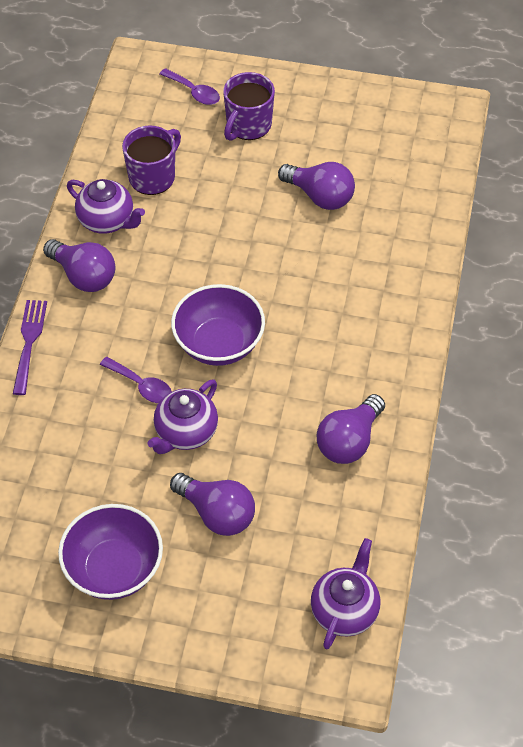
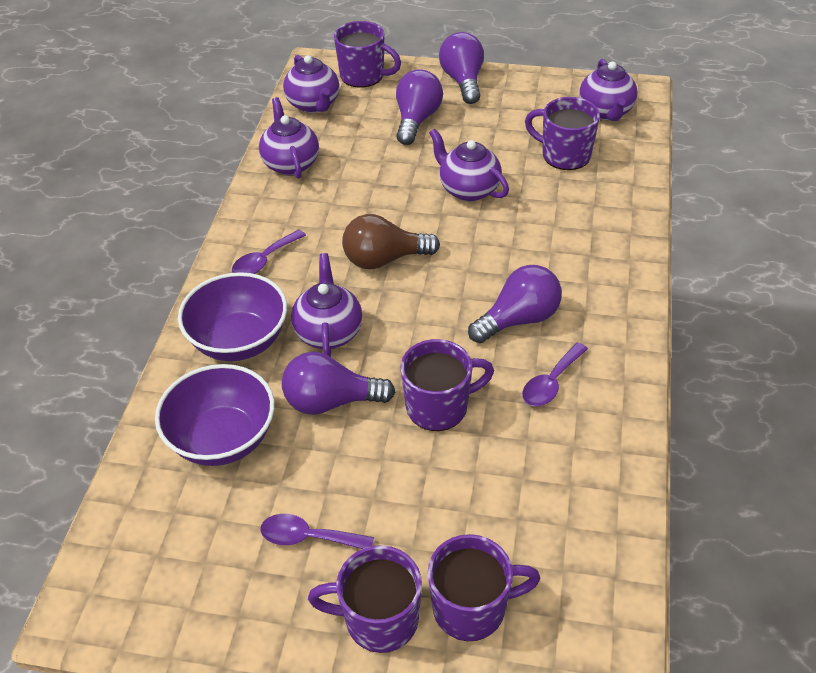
brown light bulb: 0 -> 1
purple fork: 1 -> 0
purple mug: 2 -> 5
purple spoon: 2 -> 3
purple teapot: 3 -> 5

